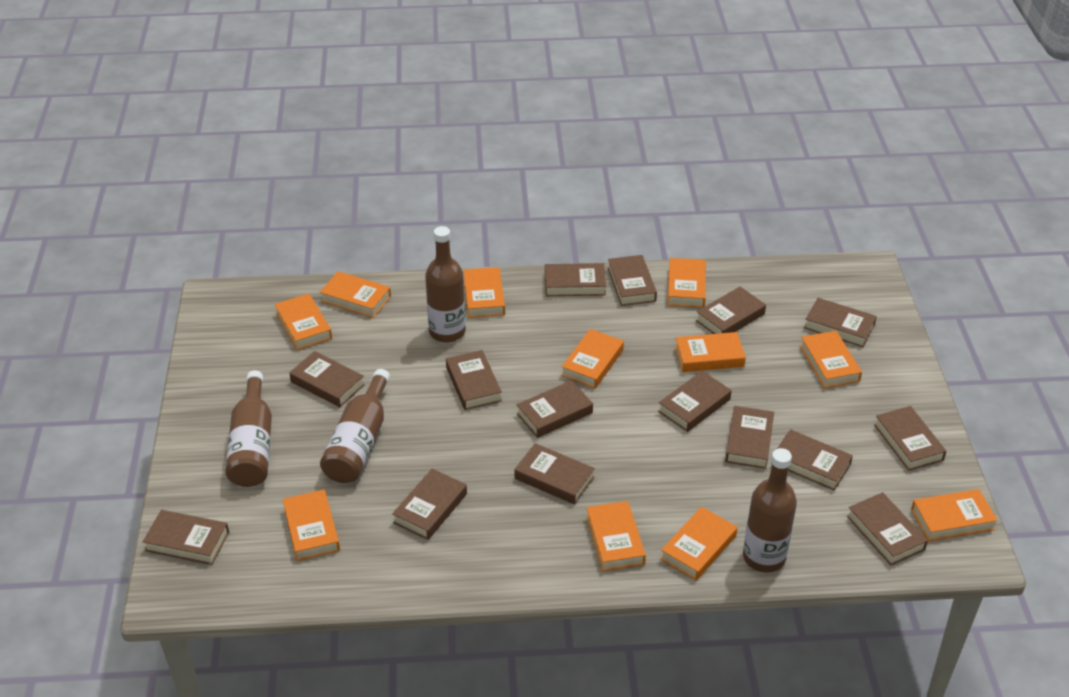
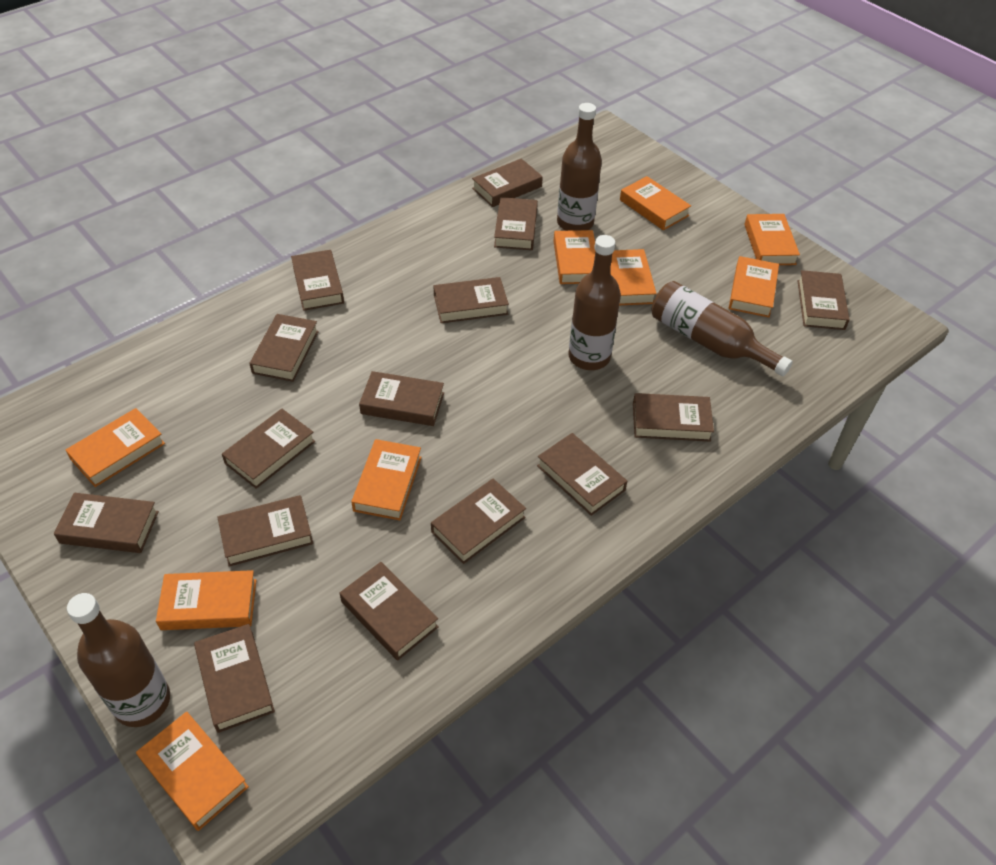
orange book: 11 -> 9

